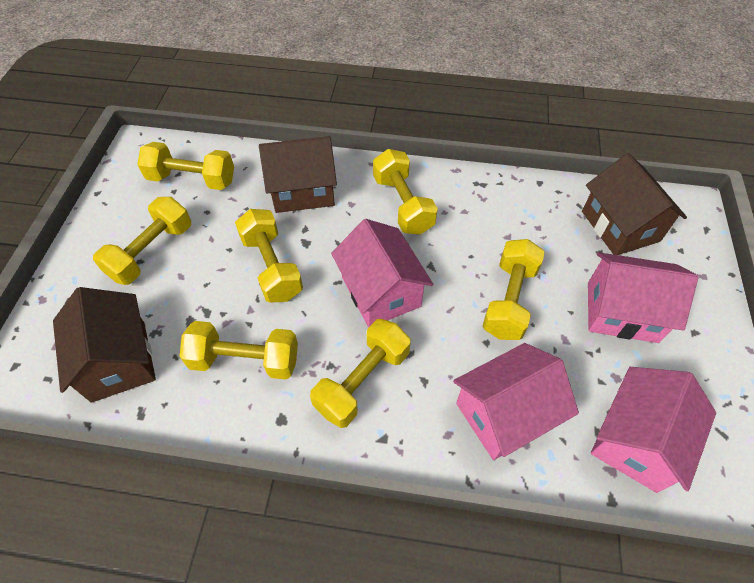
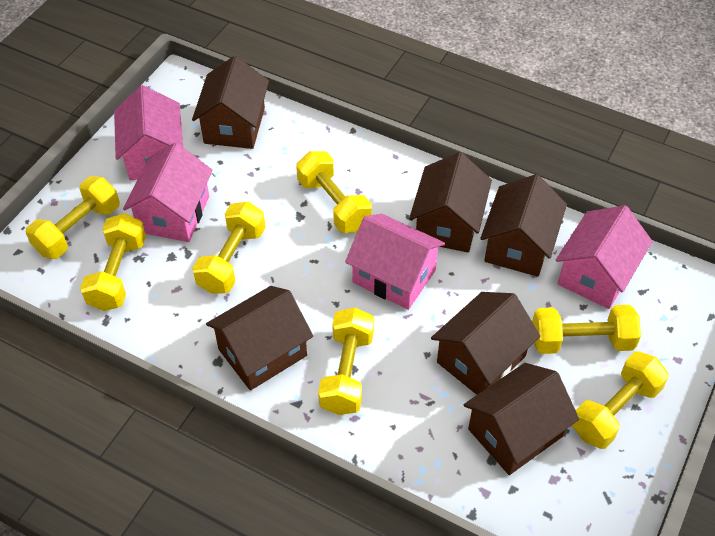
brown house: 3 -> 6

